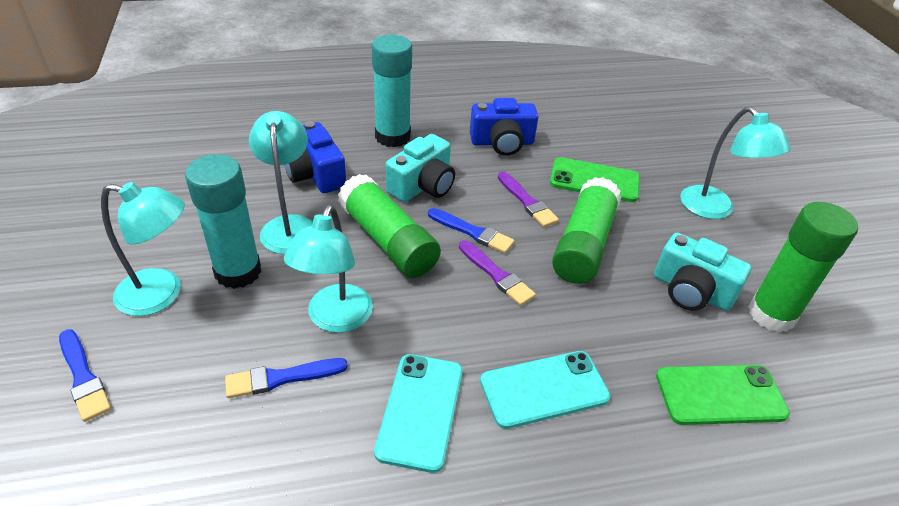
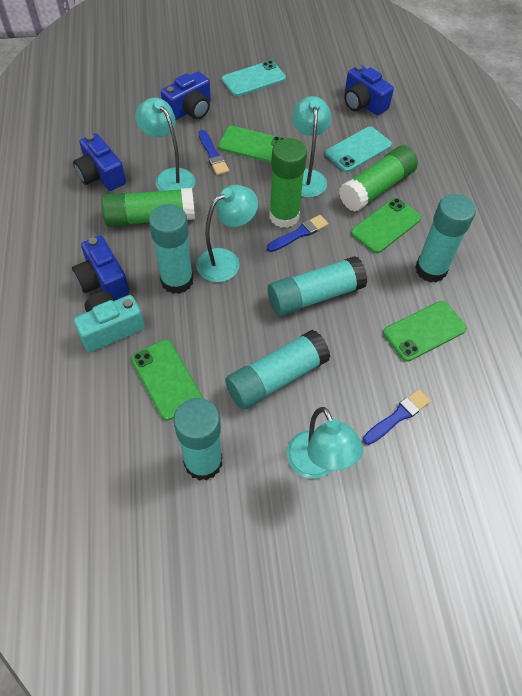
blue camera: 2 -> 4
green phone: 2 -> 4
purple brush: 2 -> 0
turquoise camera: 2 -> 1
turquoise glue stick: 2 -> 5

